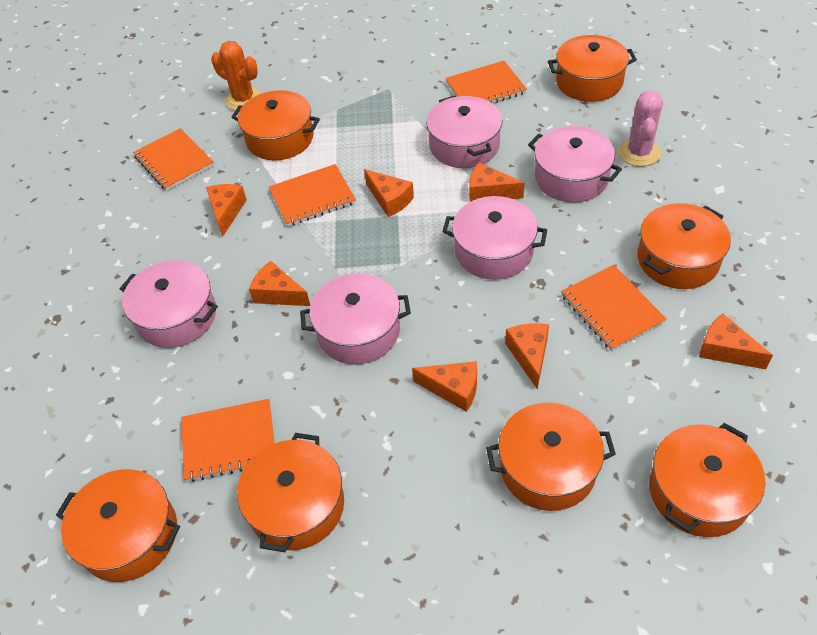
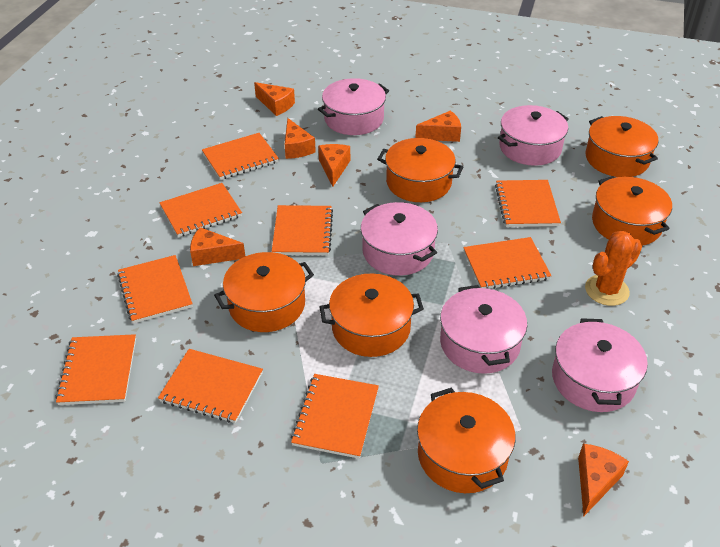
orange cheese: 7 -> 6
orange notebook: 5 -> 9
orange pot: 7 -> 6
pink cactus: 1 -> 0

